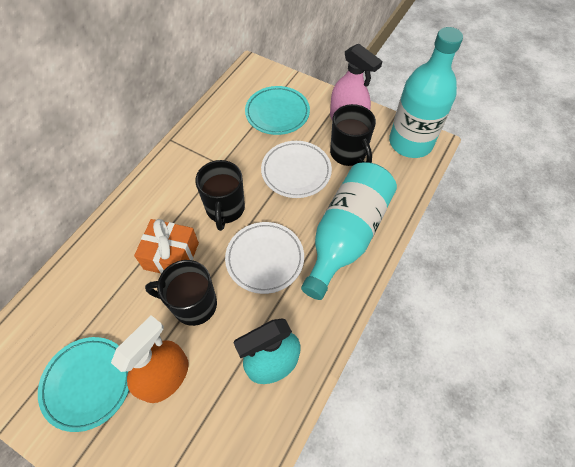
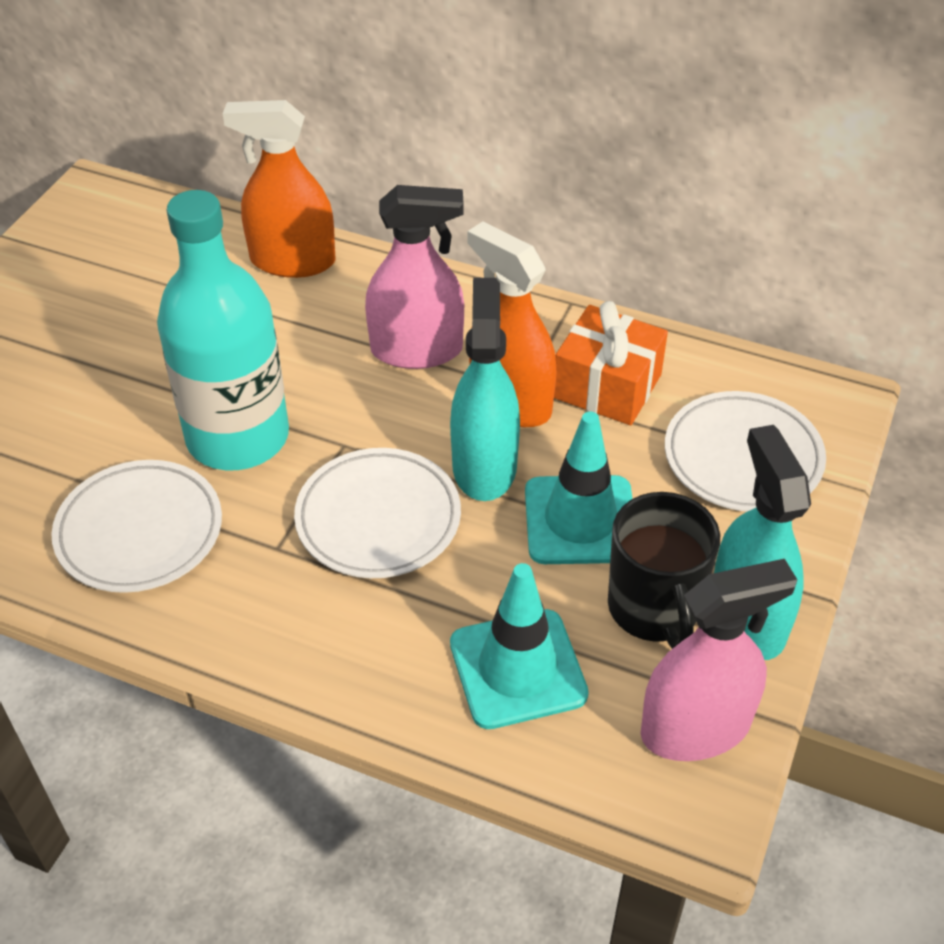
black mug: 3 -> 1
orange spray bottle: 1 -> 2
pink spray bottle: 1 -> 2
turquoise bottle: 2 -> 1
turquoise plate: 2 -> 0
turquoise spray bottle: 1 -> 2
turquoise traffic cone: 0 -> 2
white plate: 2 -> 3

